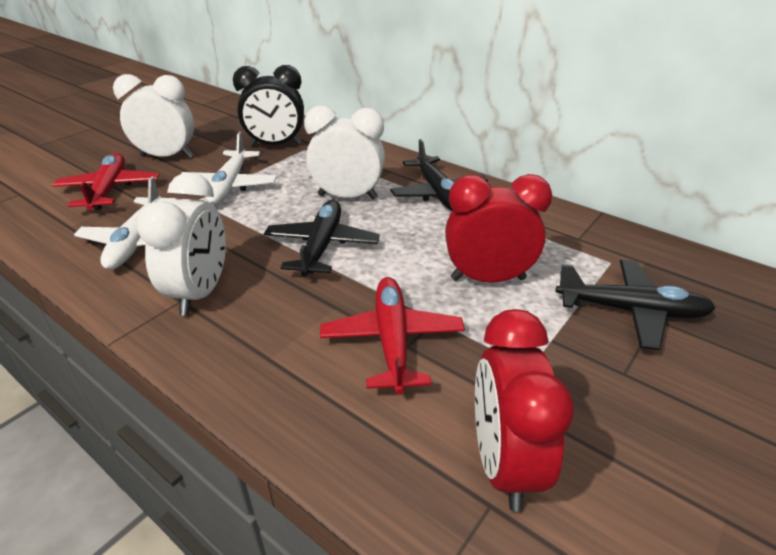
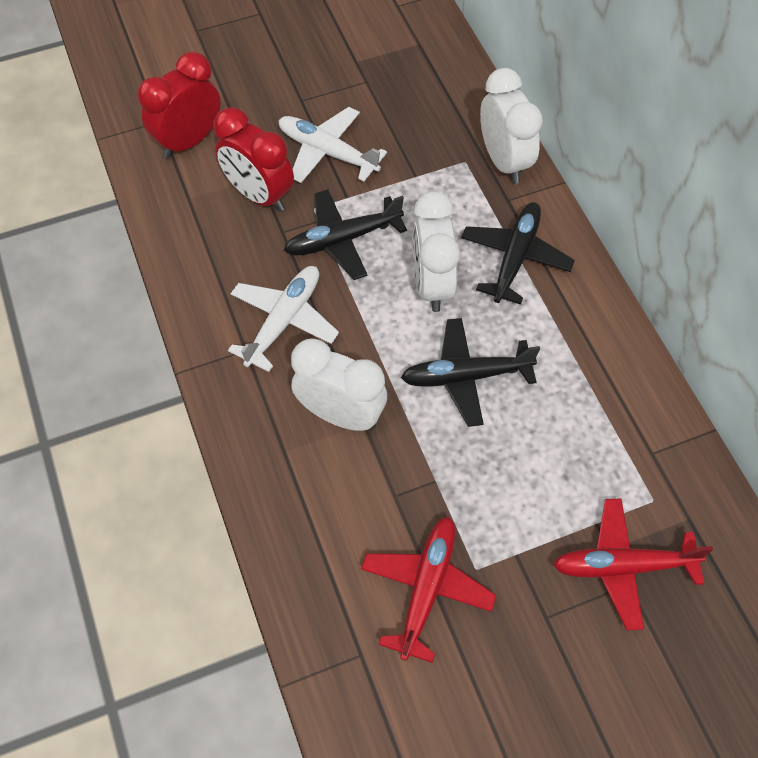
black clock: 1 -> 0

